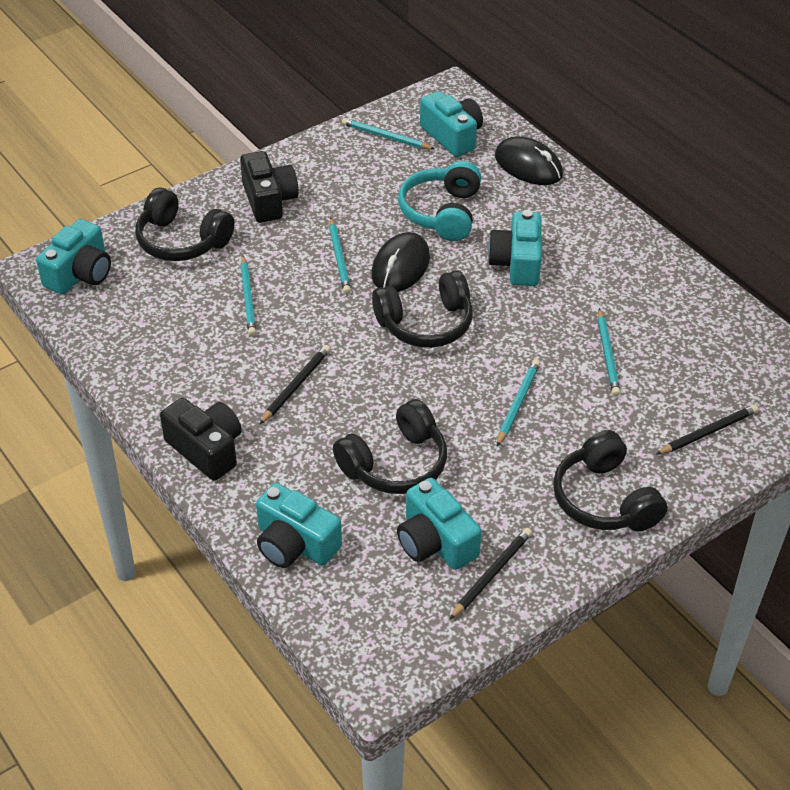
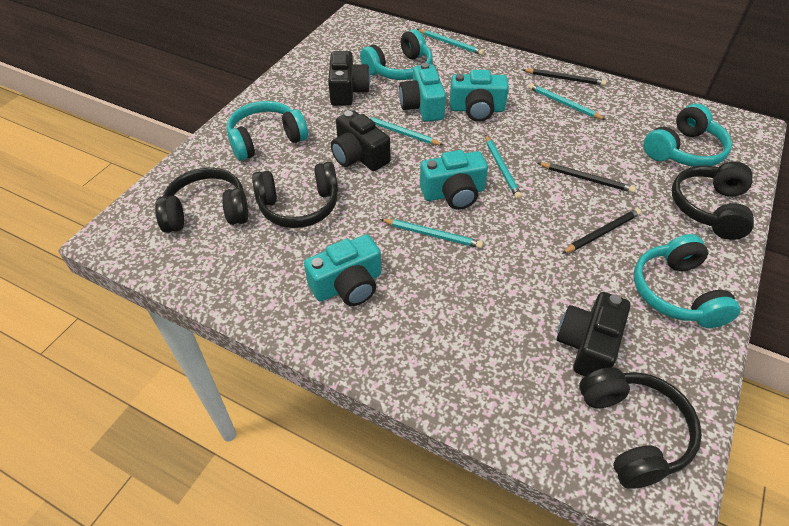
black camera: 2 -> 3
black mouse: 2 -> 0
turquoise camera: 5 -> 4
turquoise headphones: 1 -> 4

